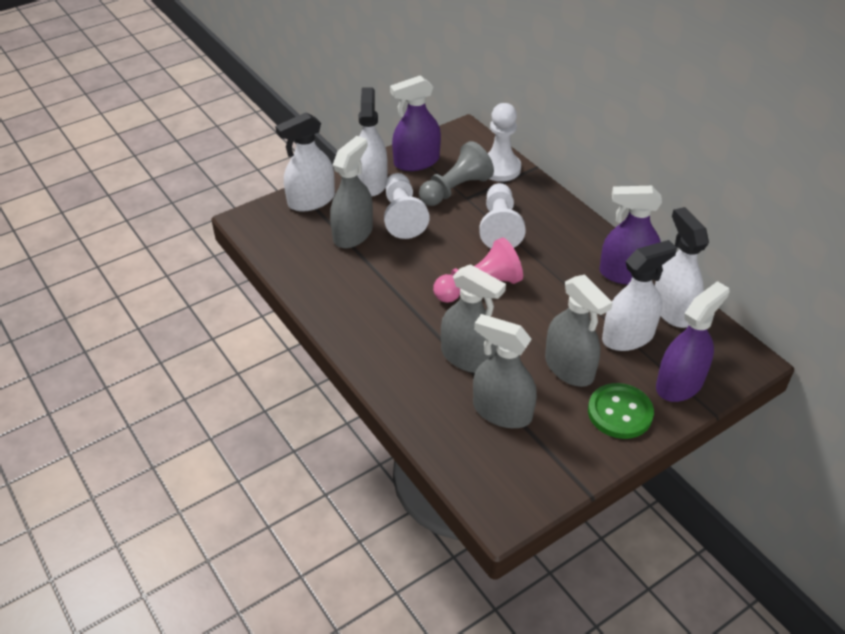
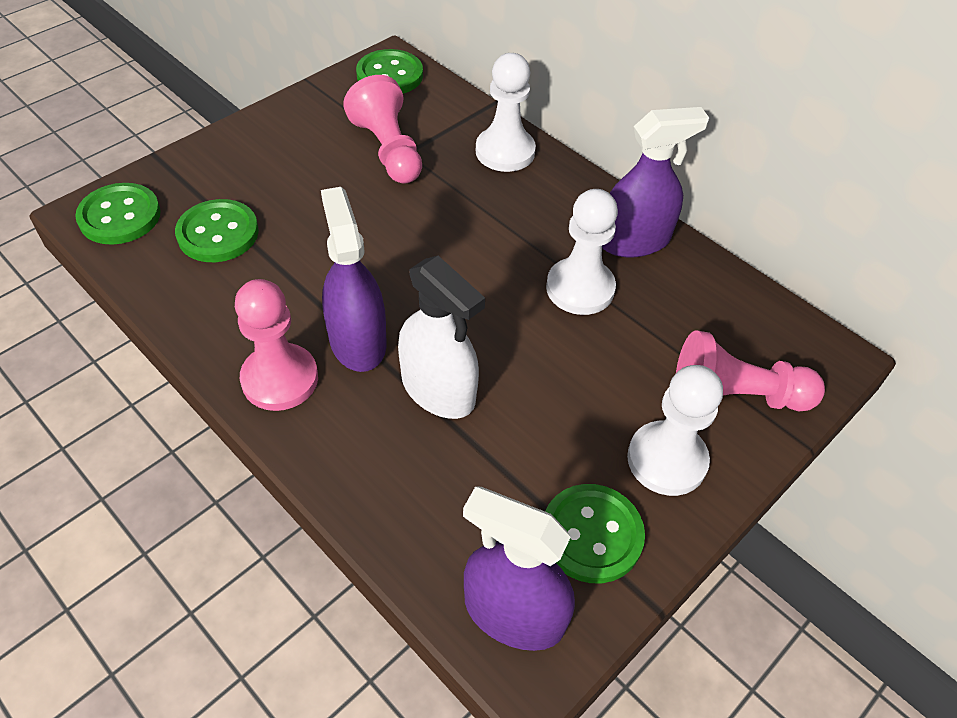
green button: 1 -> 4
grey pawn: 1 -> 0
grey spray bottle: 4 -> 0
pink pawn: 1 -> 3
white spray bottle: 4 -> 1

